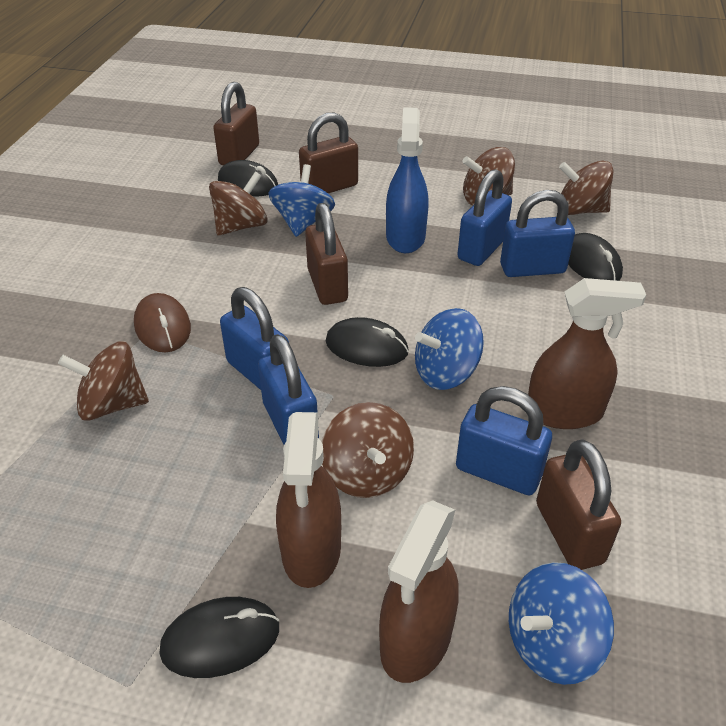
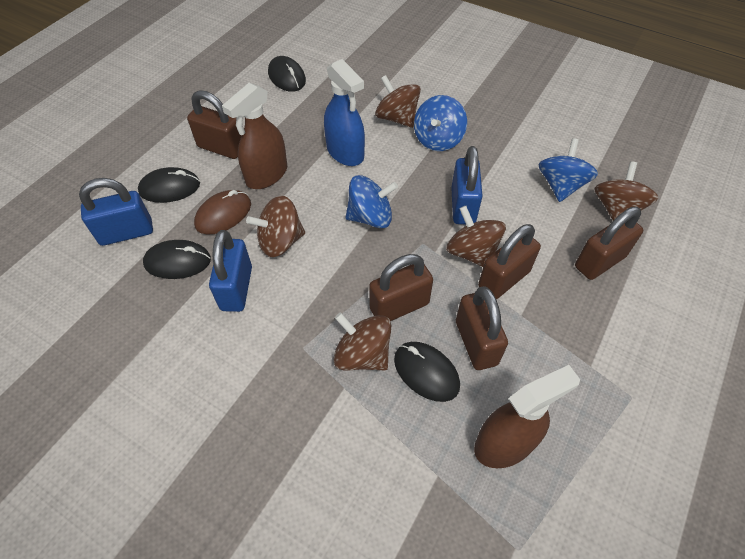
blue padlock: 5 -> 3
brown padlock: 4 -> 5
brown spray bottle: 3 -> 2

